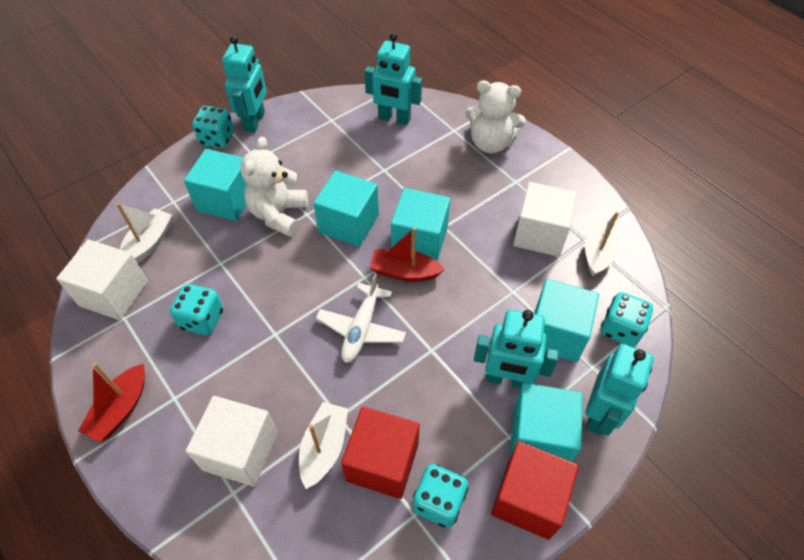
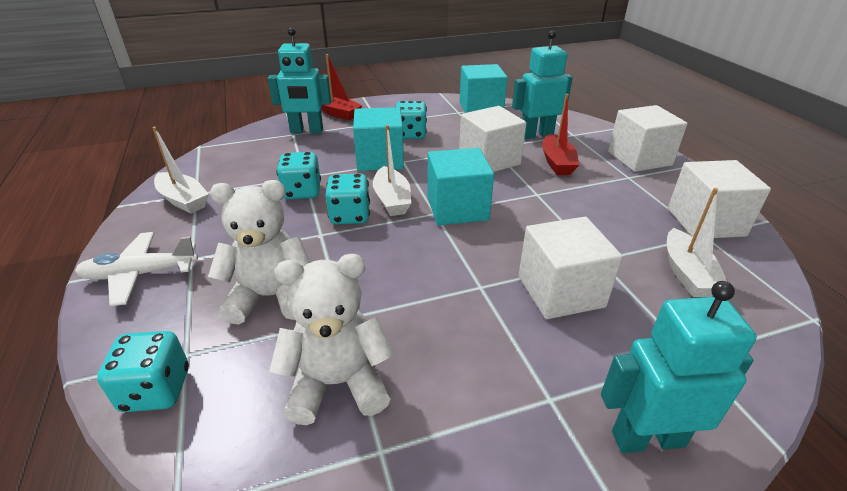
red cube: 2 -> 0
turquoise cube: 5 -> 3
turquoise robot: 4 -> 3
white cube: 3 -> 4

